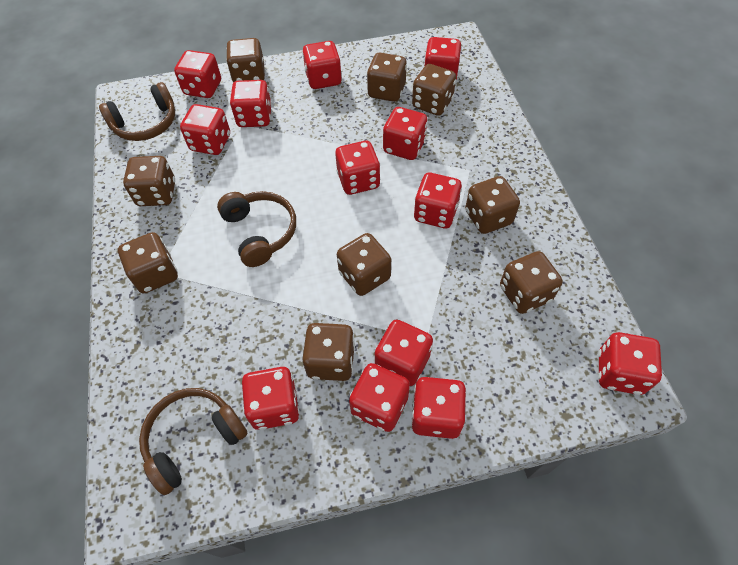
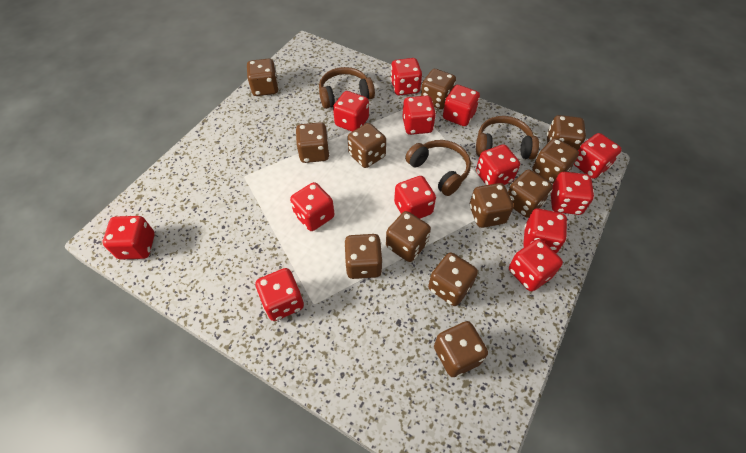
brown dice: 9 -> 12

